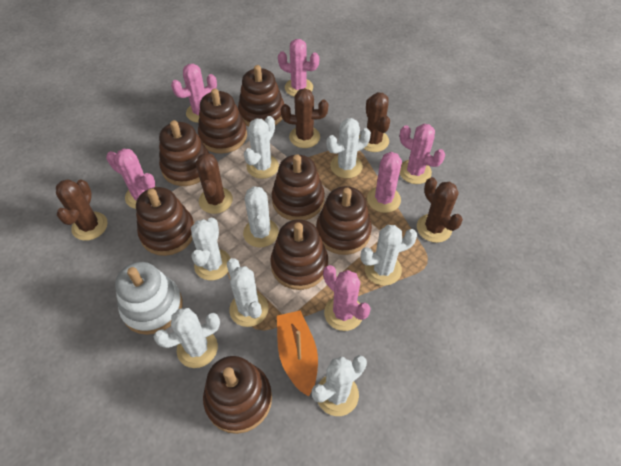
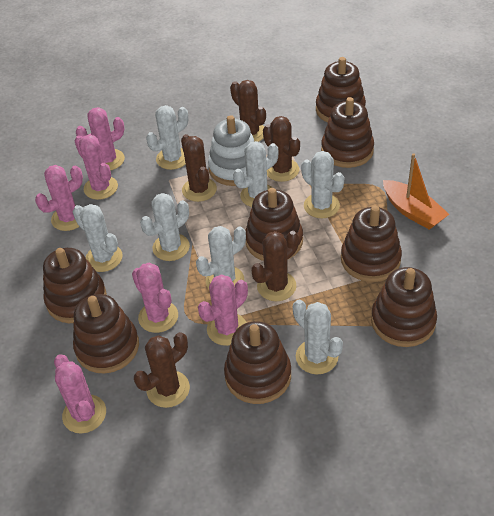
white cactus: 8 -> 7

